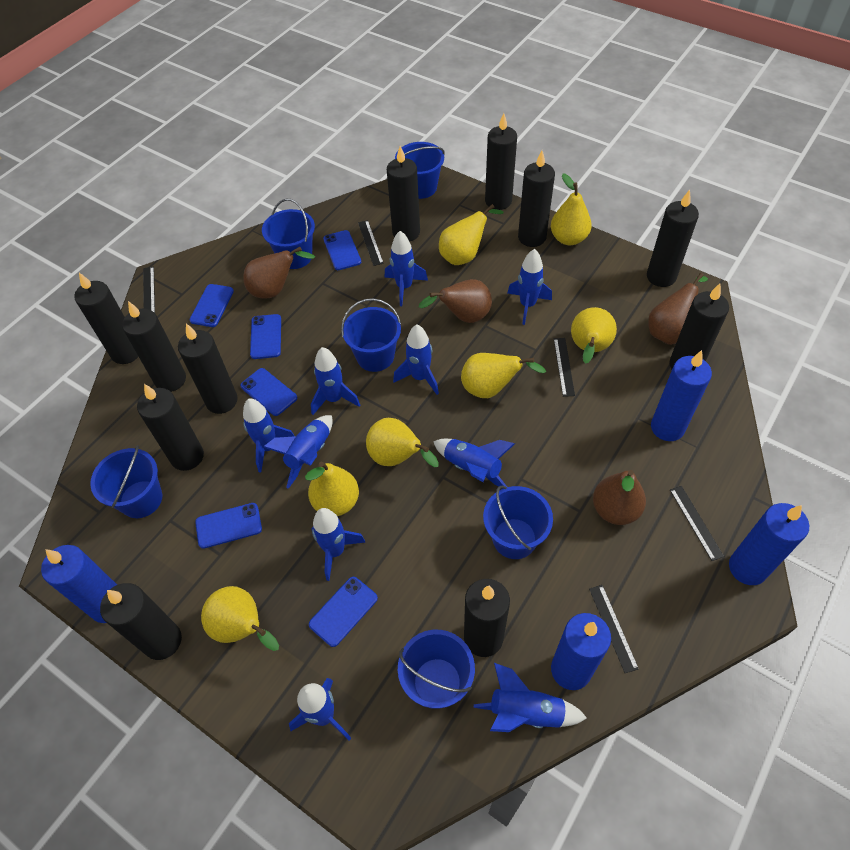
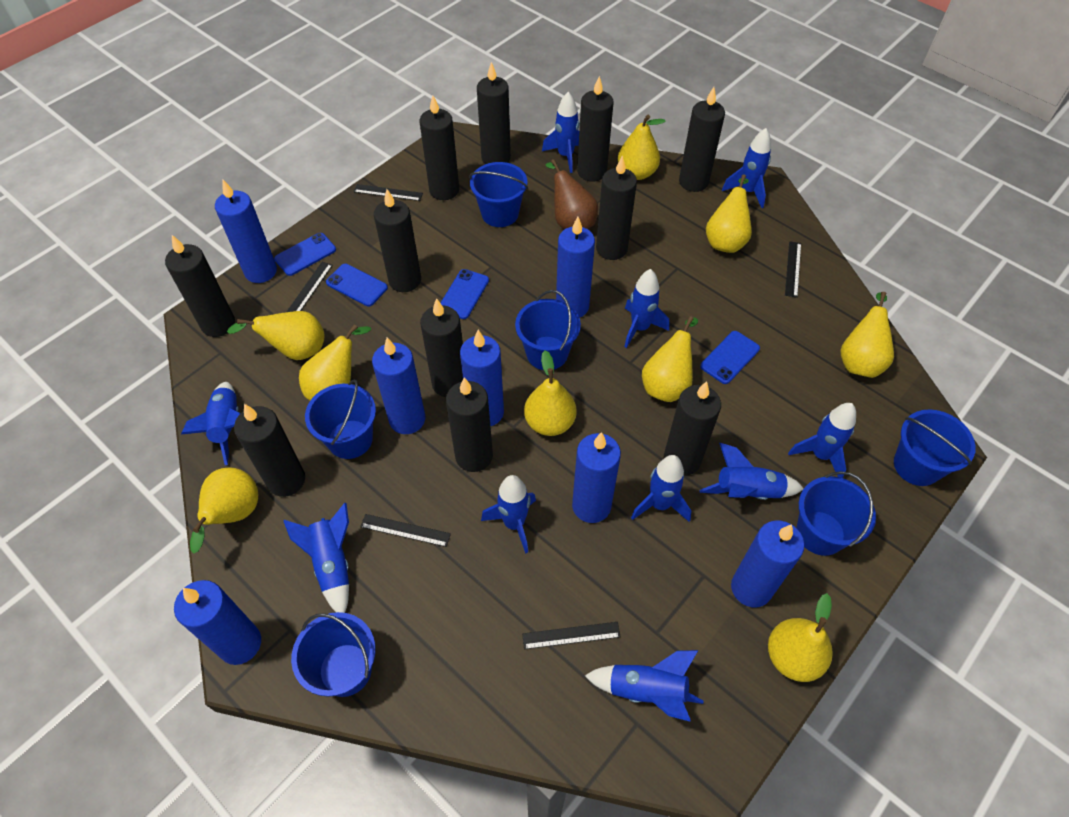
blue candle: 4 -> 7
blue phone: 6 -> 4
brown pear: 4 -> 1
yellow pear: 7 -> 9

